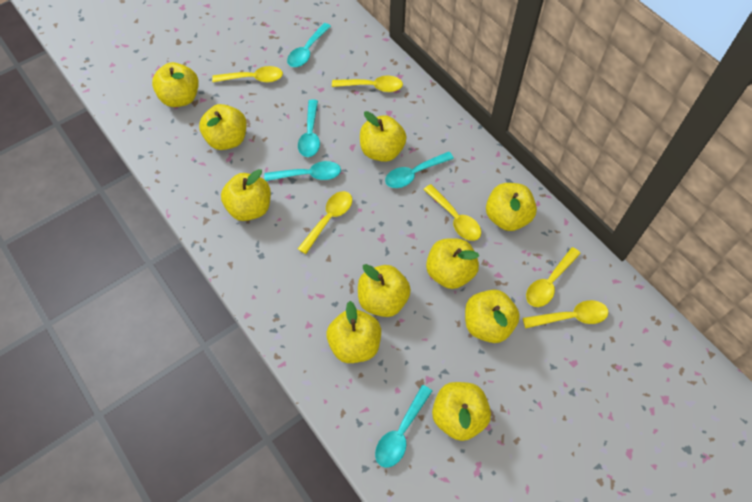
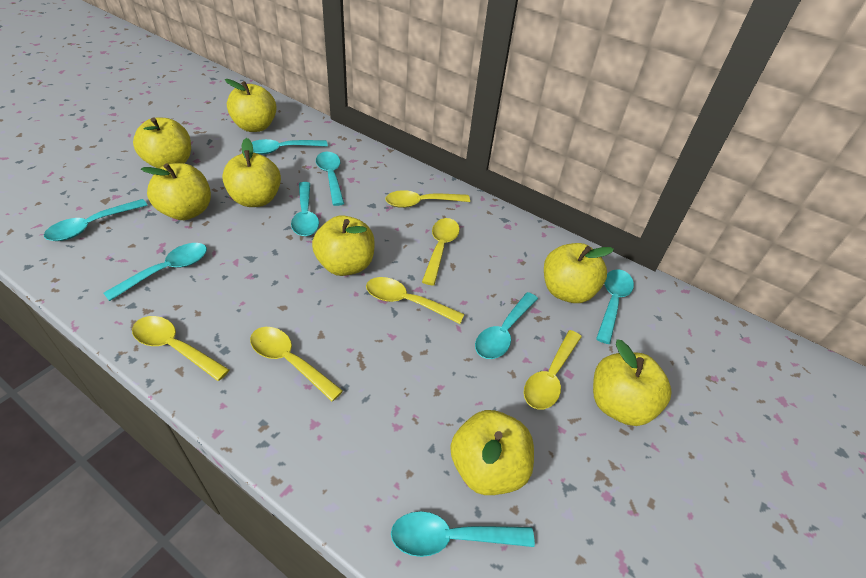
turquoise spoon: 5 -> 8
yellow apple: 10 -> 8

